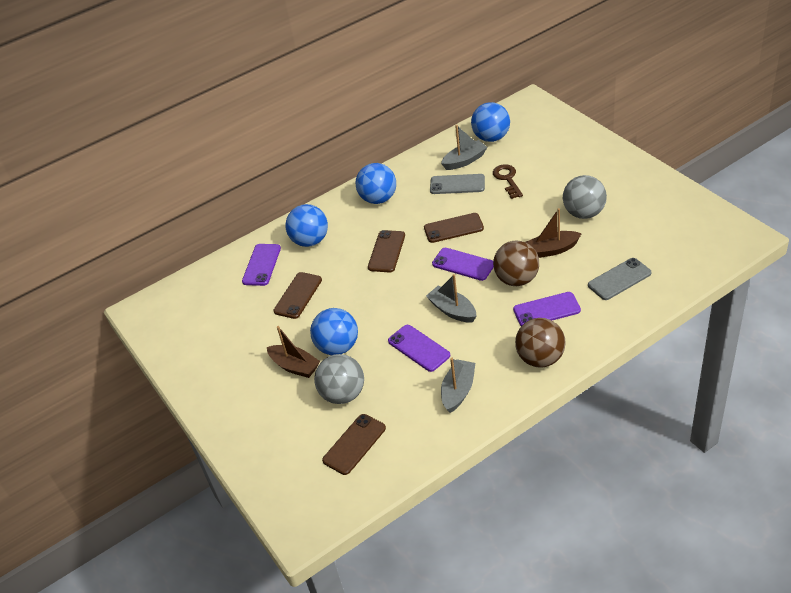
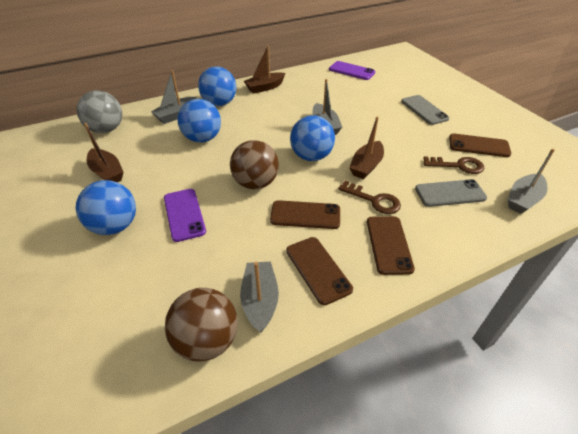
brown boat: 2 -> 3
brown key: 1 -> 2
grey ball: 2 -> 1
grey boat: 3 -> 4
purple phone: 4 -> 2

